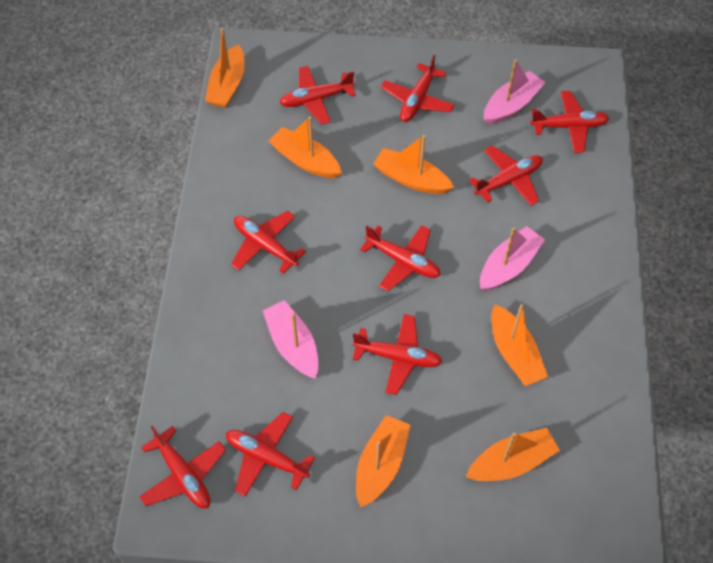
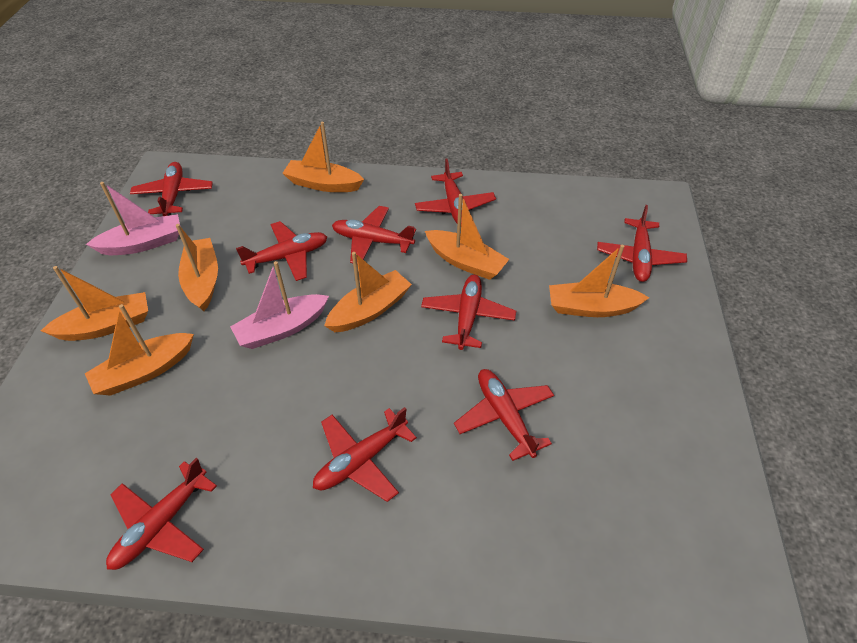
orange boat: 6 -> 7
pink boat: 3 -> 2

